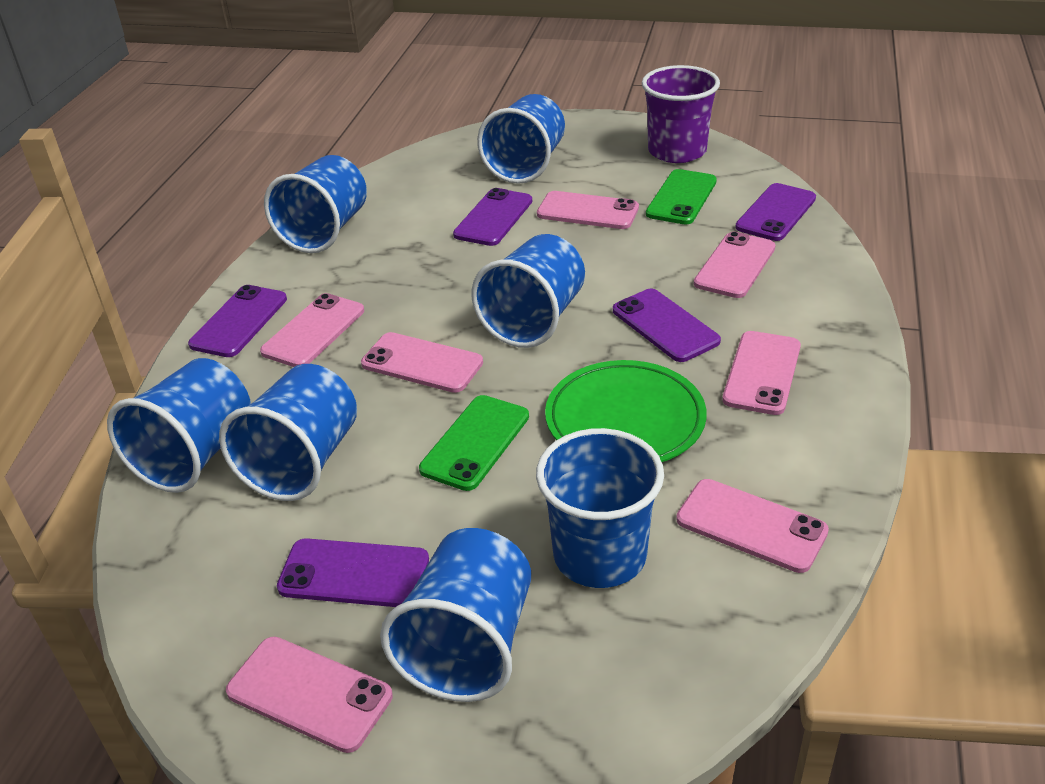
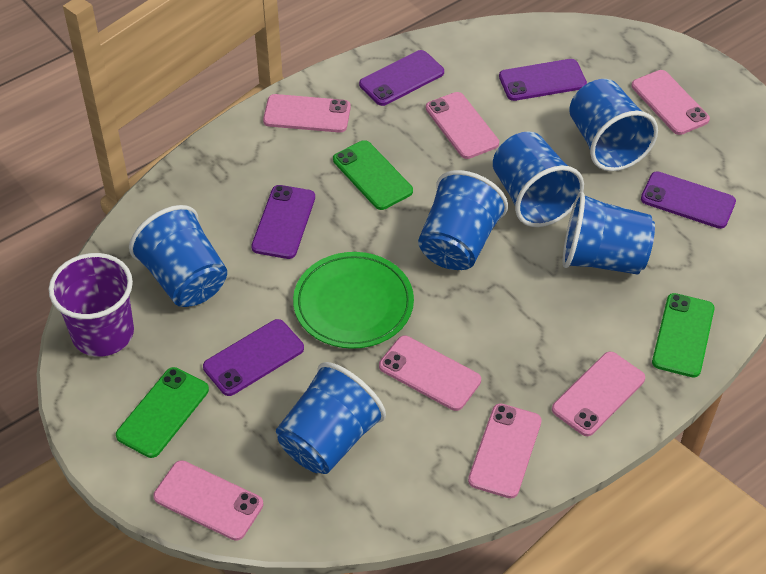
blue cup: 7 -> 6
green phone: 2 -> 3

